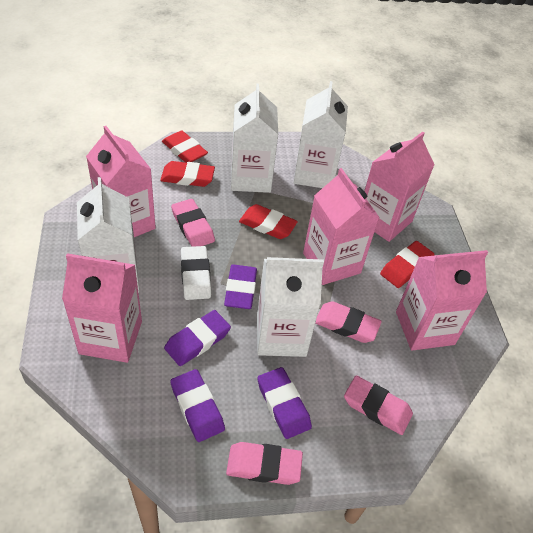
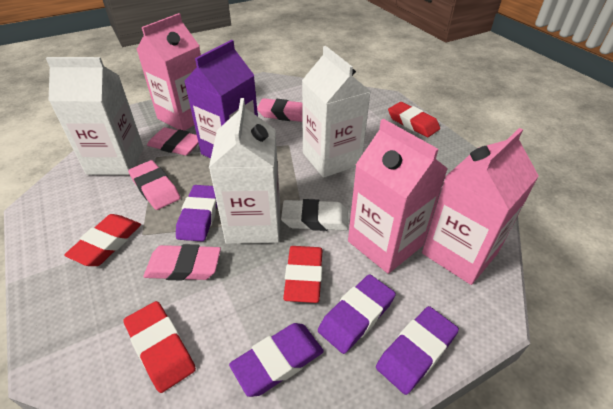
pink carton: 5 -> 3
purple carton: 0 -> 1
white carton: 4 -> 3

